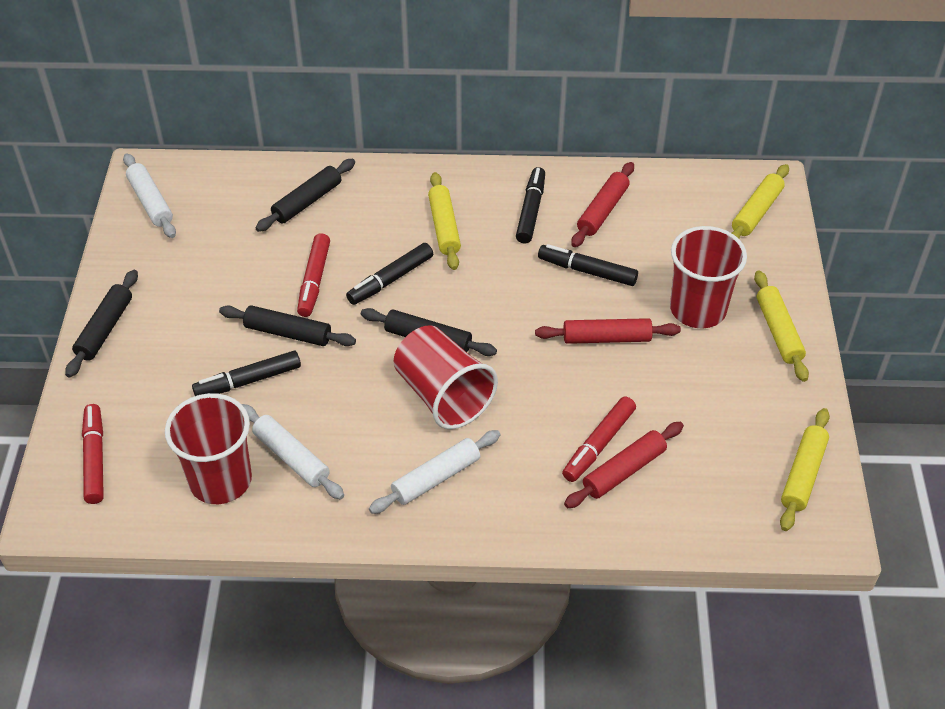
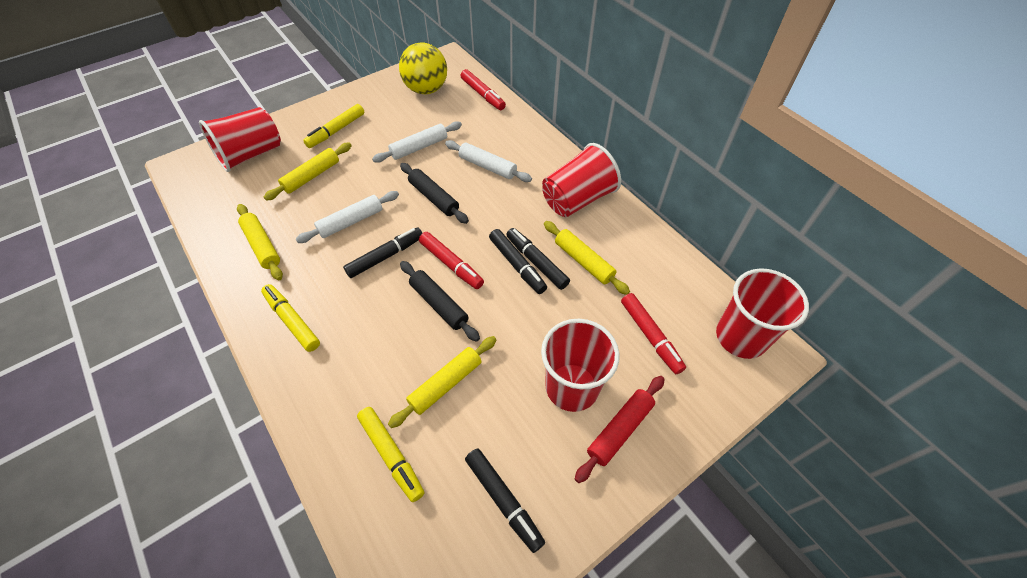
black rolling pin: 4 -> 2
red cup: 3 -> 4
red rolling pin: 3 -> 1
yellow ball: 0 -> 1
yellow marker: 0 -> 3

